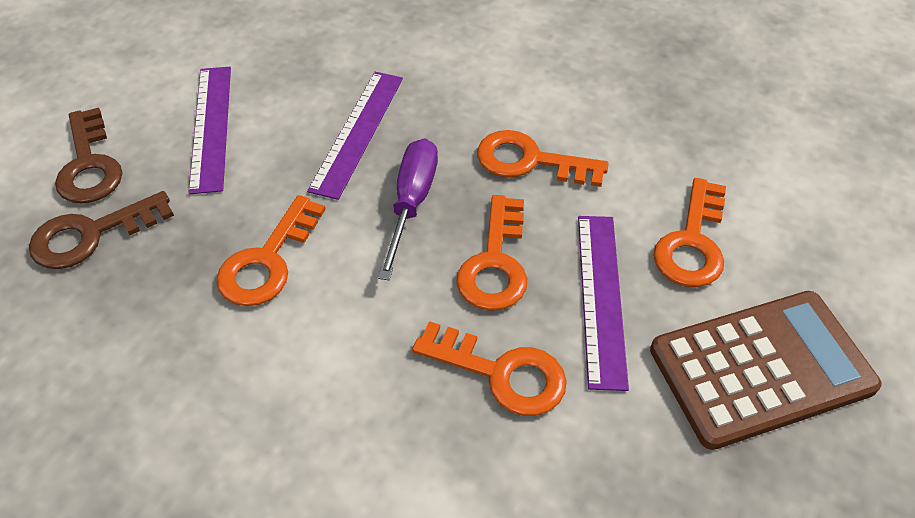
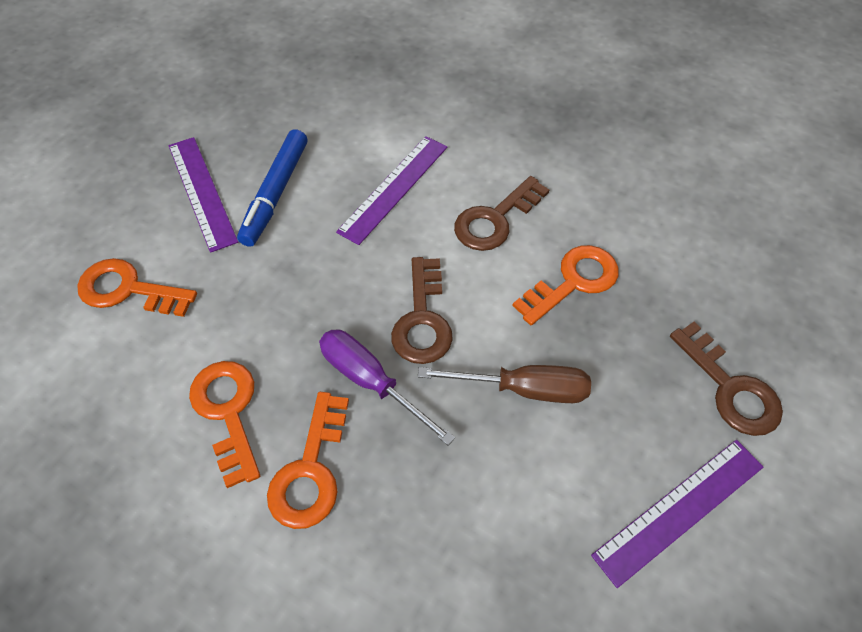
blue marker: 0 -> 1
brown calculator: 1 -> 0
brown key: 2 -> 3
brown screwdriver: 0 -> 1
orange key: 5 -> 4

